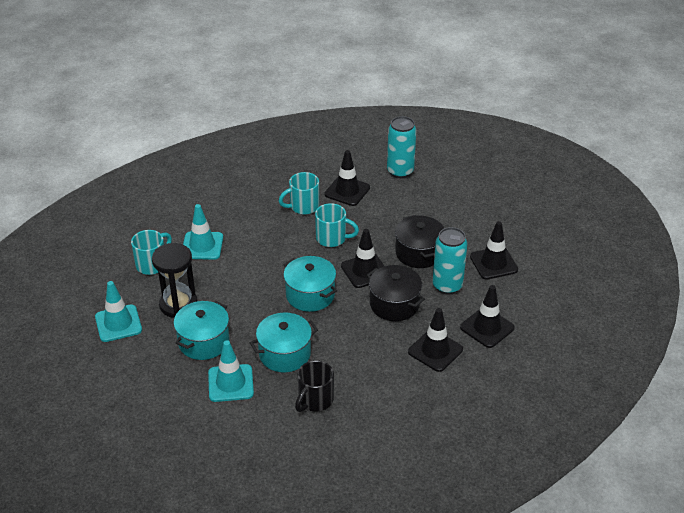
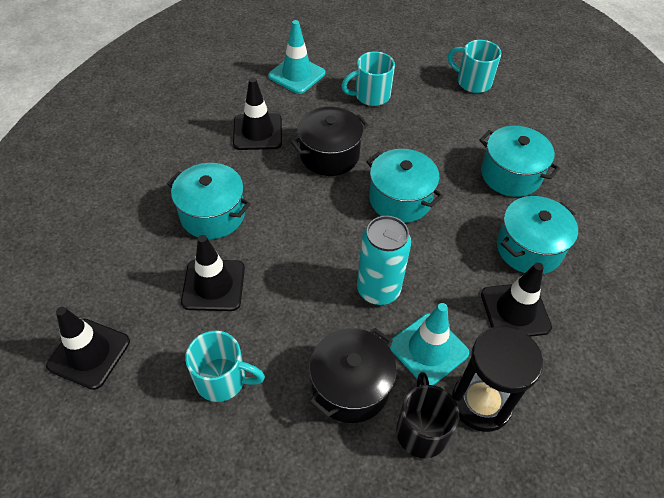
black traffic cone: 5 -> 4
turquoise can: 2 -> 1
turquoise pot: 3 -> 4
turquoise traffic cone: 3 -> 2

